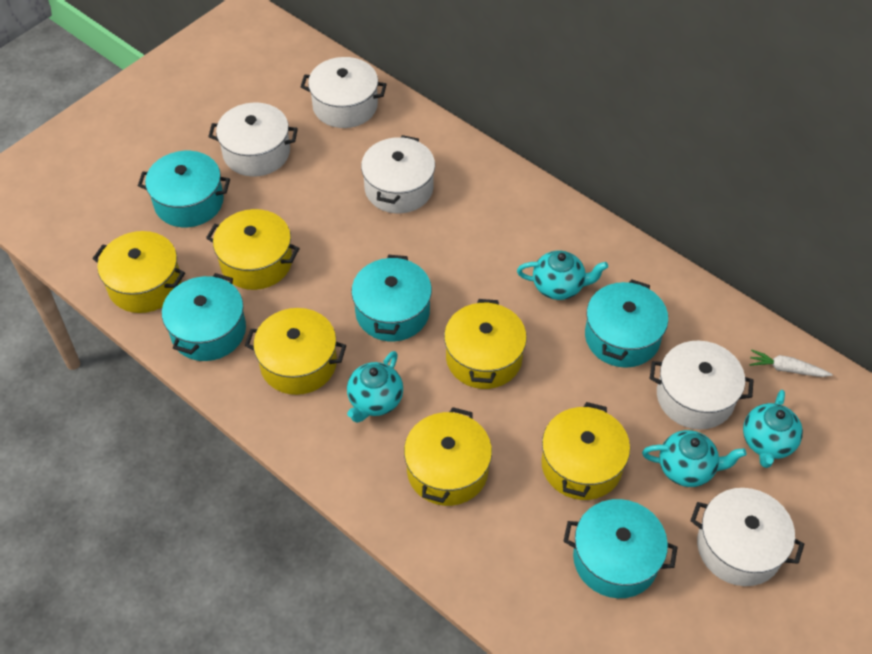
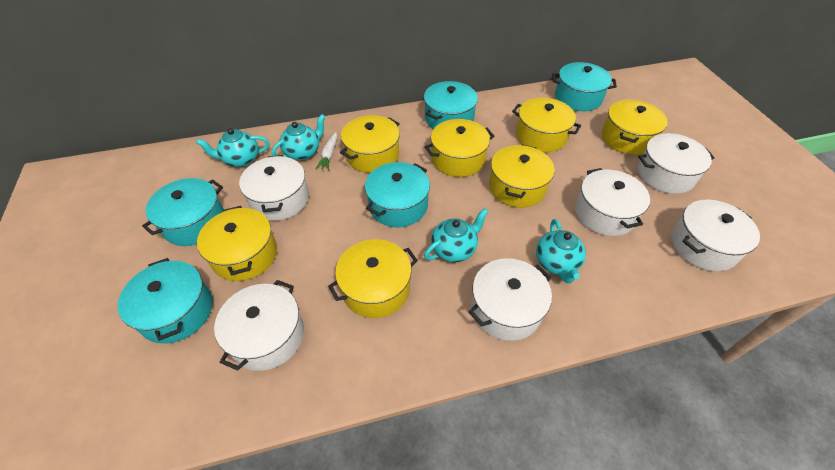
white pot: 5 -> 6
yellow pot: 6 -> 7

